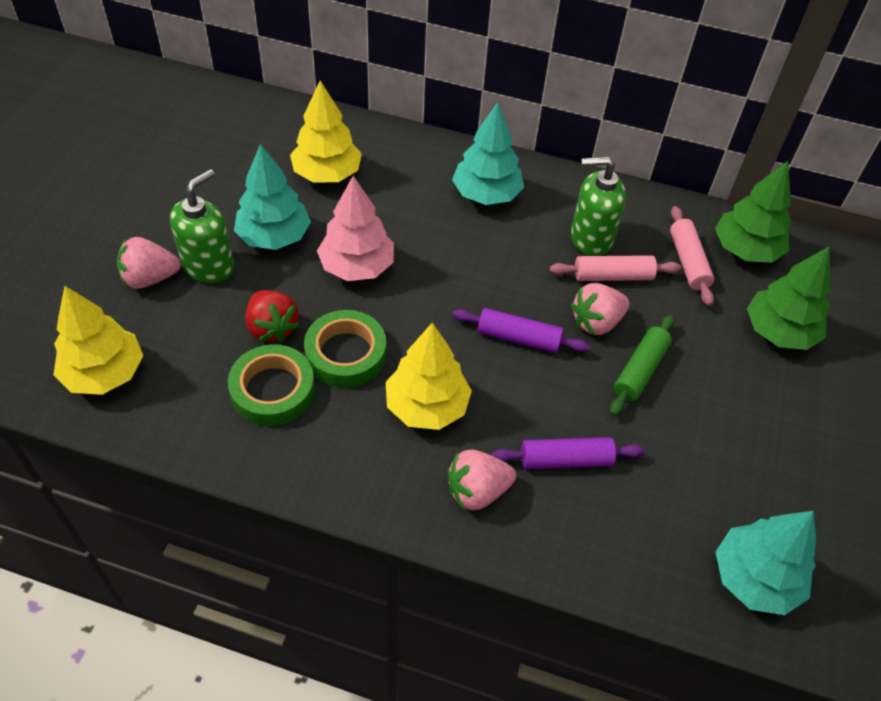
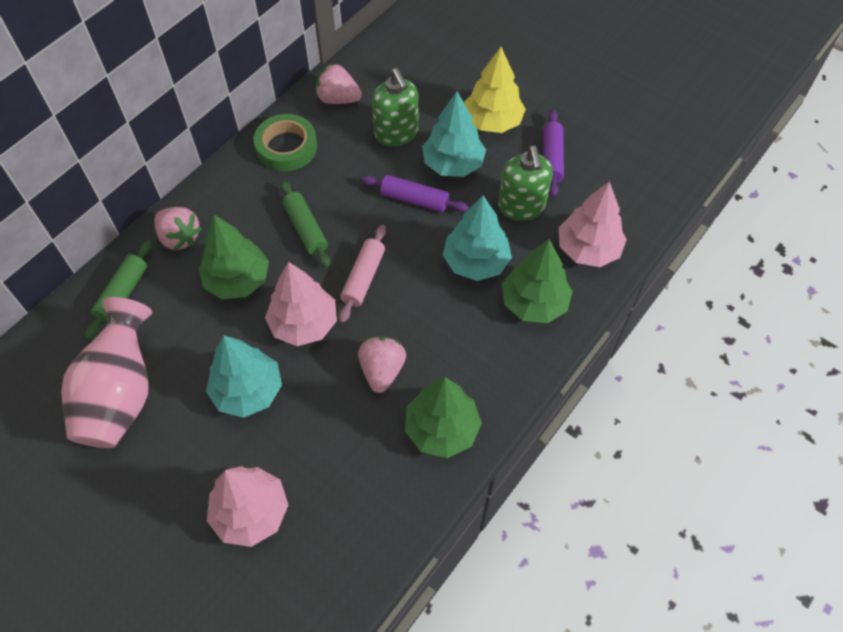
green rolling pin: 1 -> 2
green tape: 2 -> 1
green tree: 2 -> 3
pink rolling pin: 2 -> 1
pink tree: 1 -> 3
pink vase: 0 -> 1
red strawberry: 1 -> 0
yellow tree: 3 -> 1

